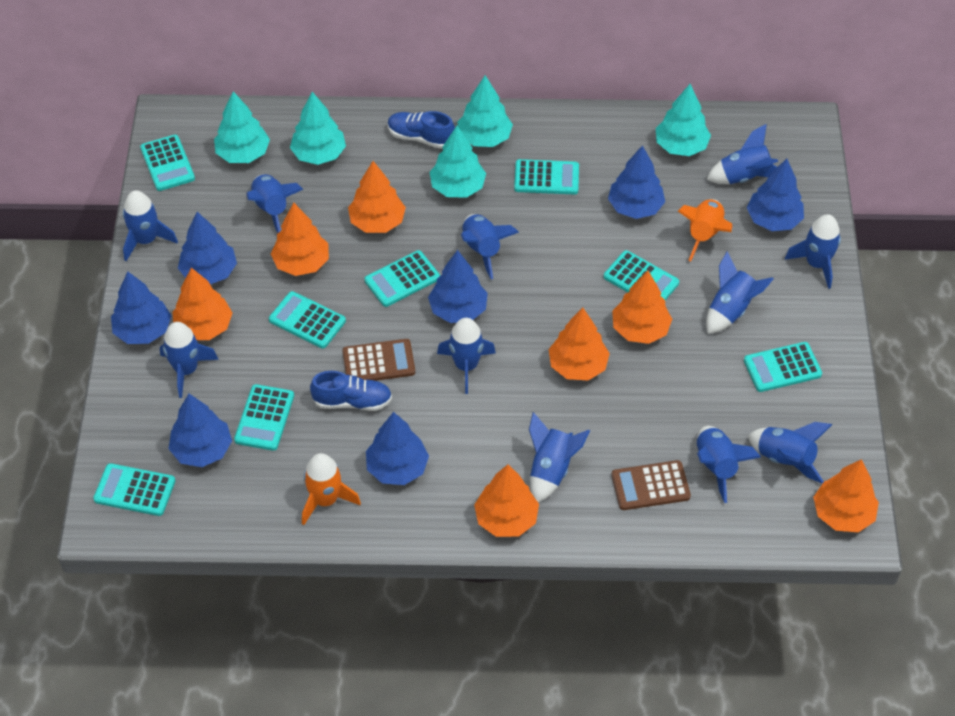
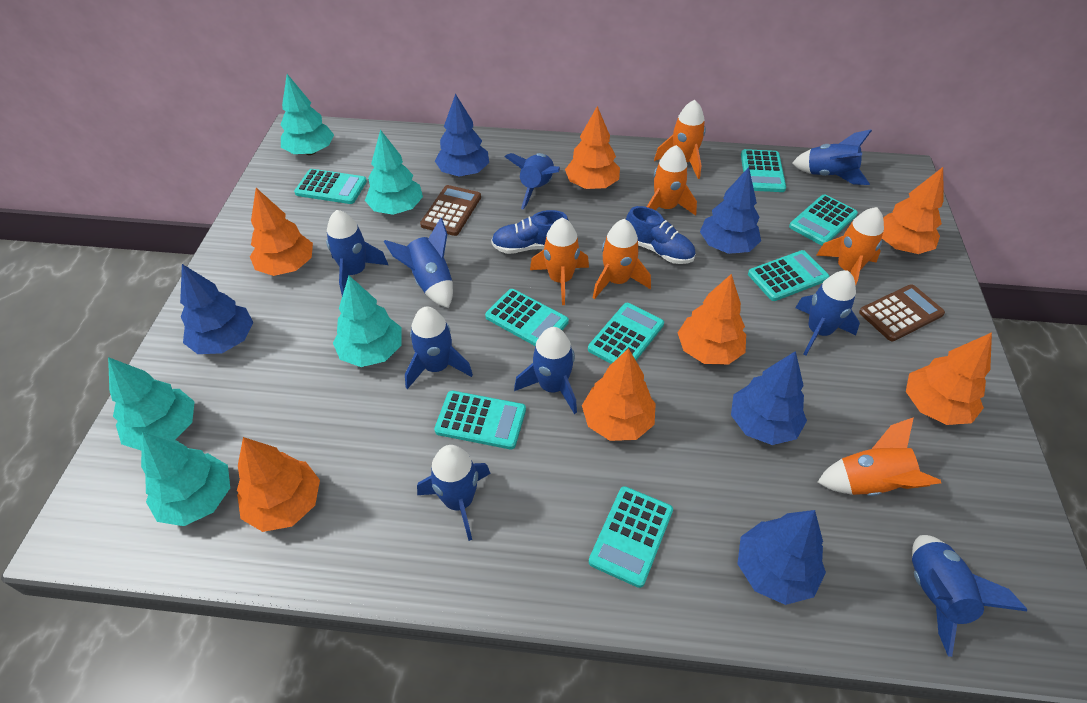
blue rocket: 11 -> 9
blue tree: 7 -> 5
orange rocket: 2 -> 6

